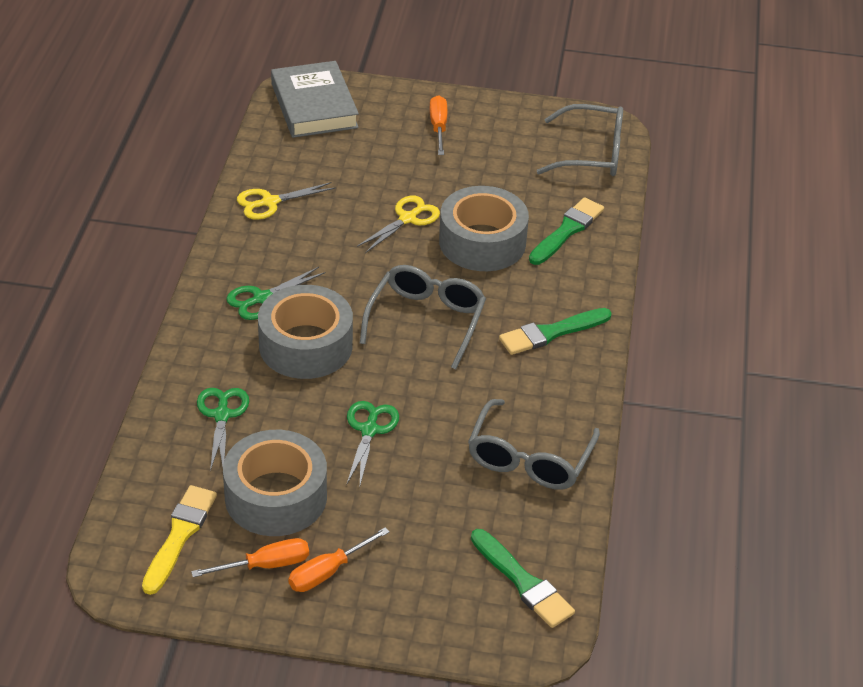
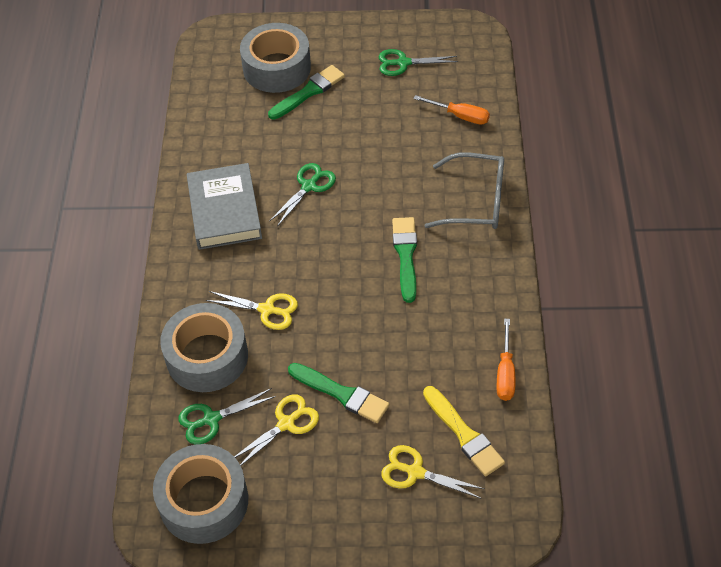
grey glasses: 3 -> 1
orange screwdriver: 3 -> 2
yellow scissors: 2 -> 3

